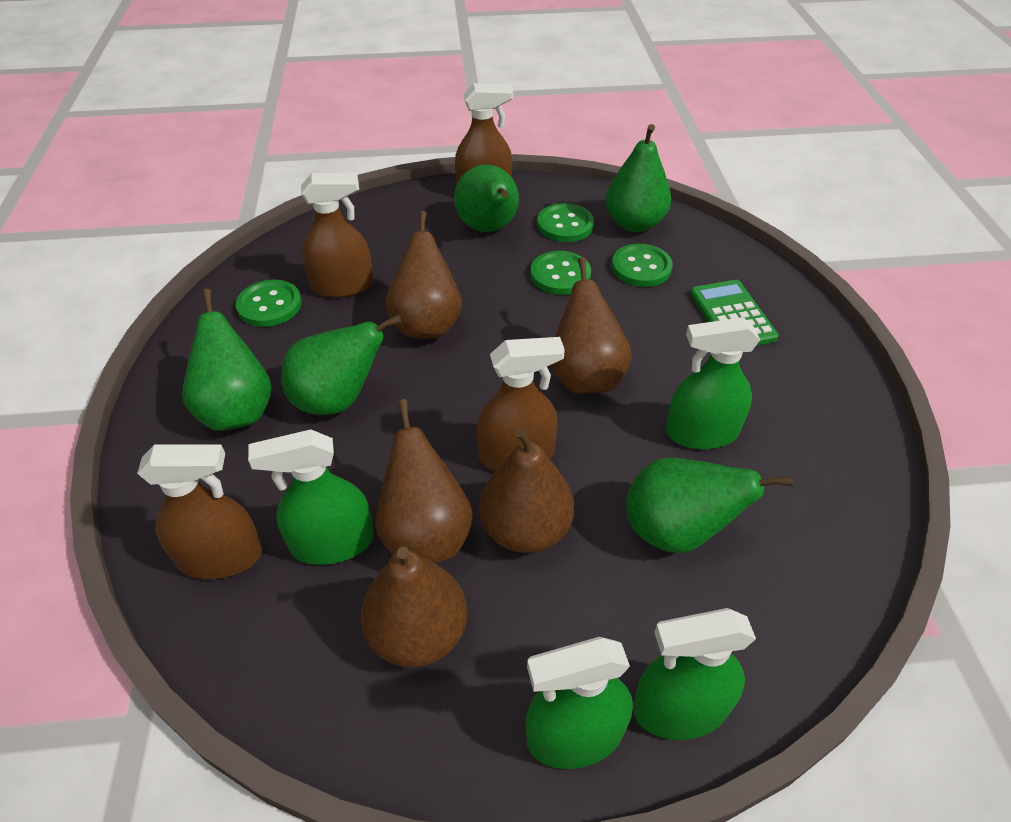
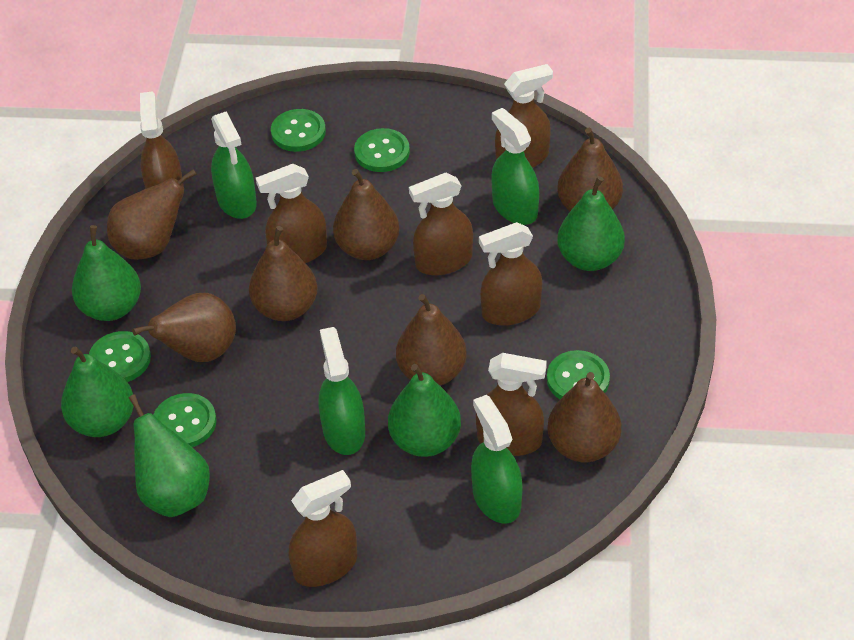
brown pear: 5 -> 7
brown spray bottle: 4 -> 7
green button: 4 -> 5
green calculator: 1 -> 0

